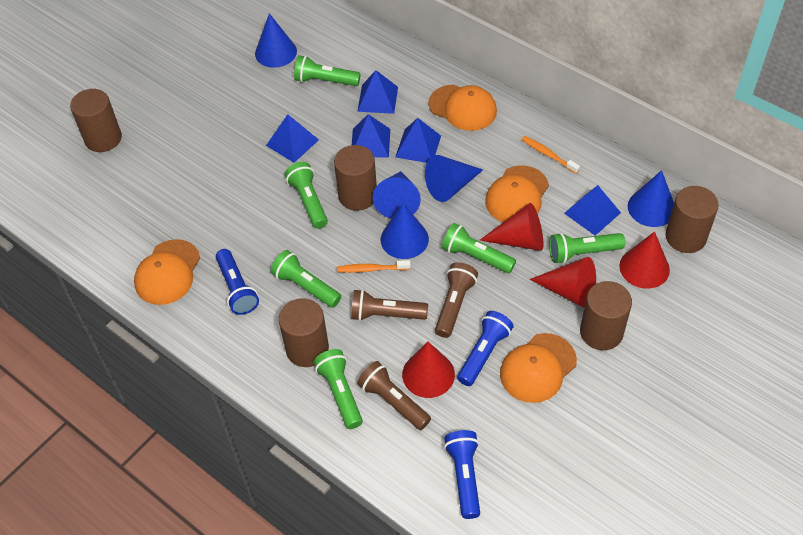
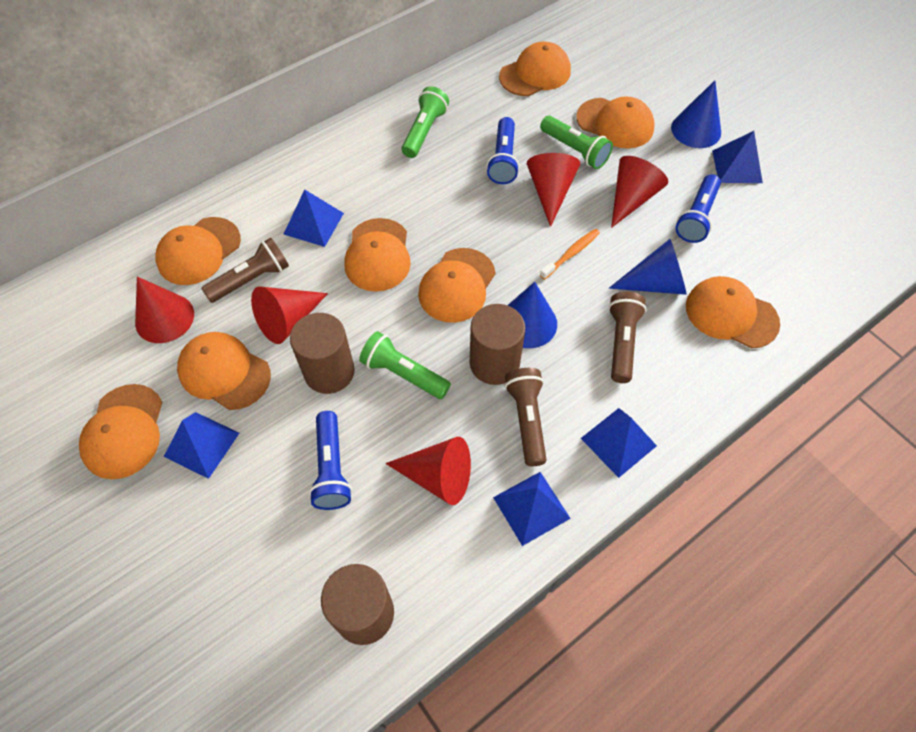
blue cone: 5 -> 3
brown cylinder: 5 -> 3
green flashlight: 6 -> 3
orange cap: 4 -> 8
orange toothbrush: 2 -> 1
red cone: 4 -> 5

